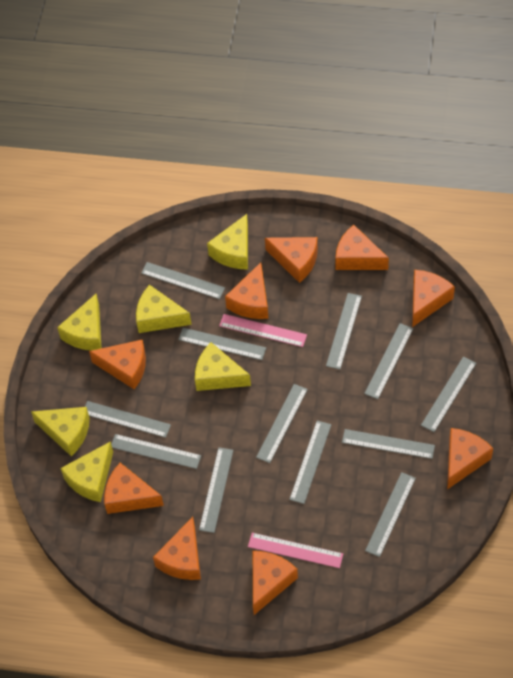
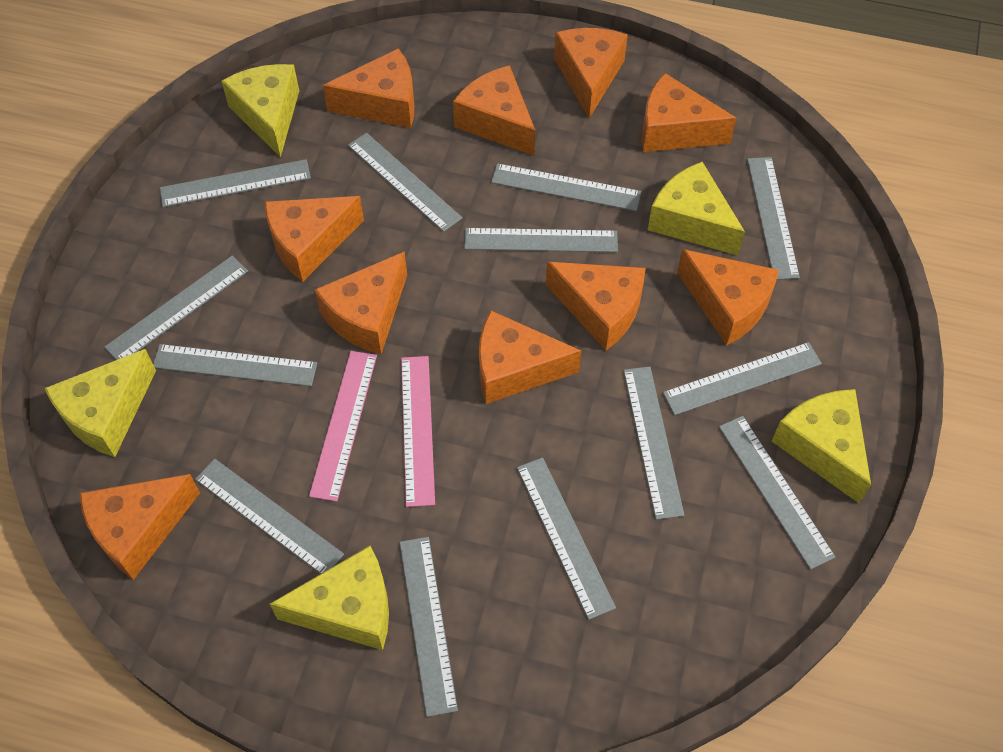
grey ruler: 12 -> 13
orange cheese: 9 -> 10
yellow cheese: 6 -> 5

